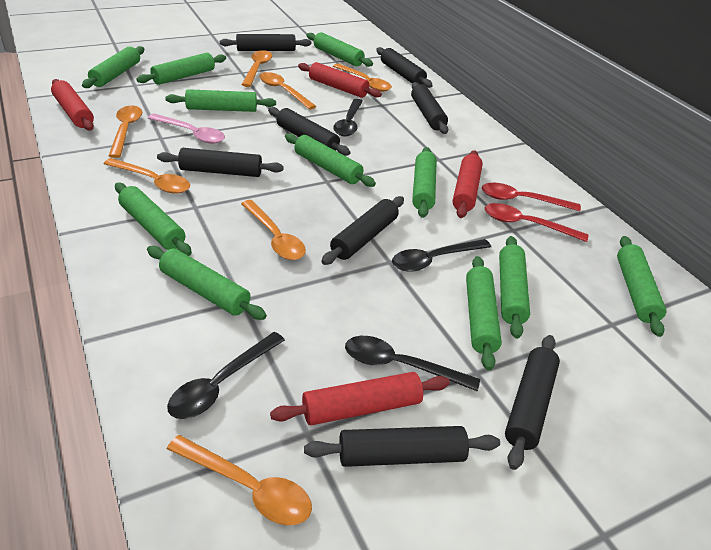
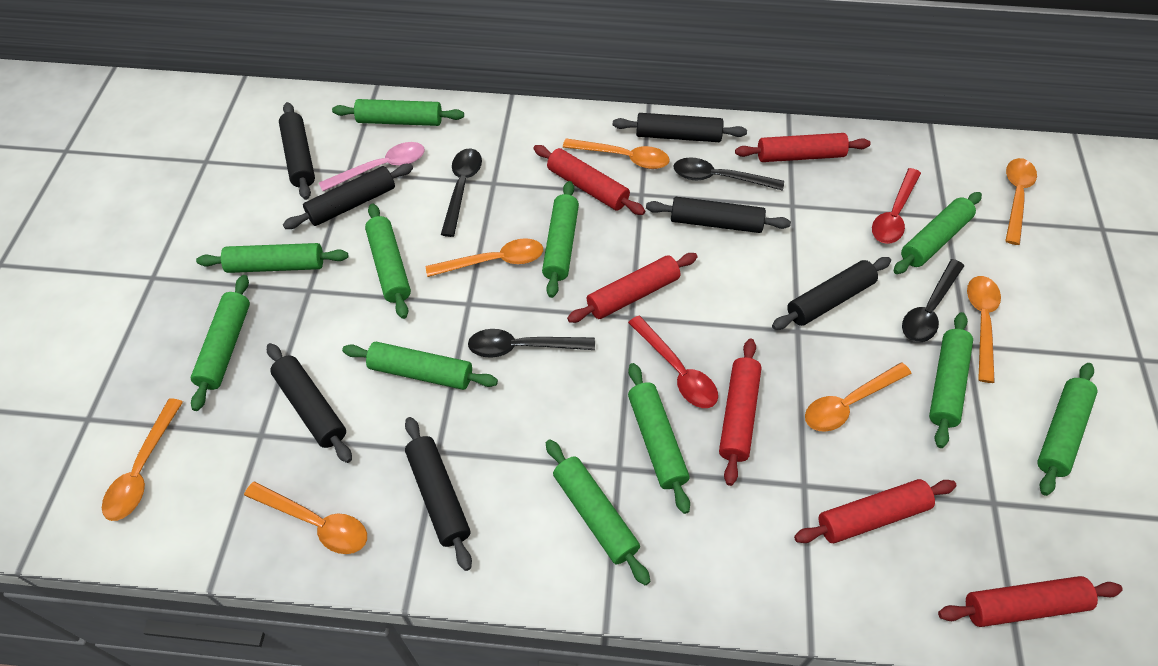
black rolling pin: 8 -> 7
red rolling pin: 4 -> 6

